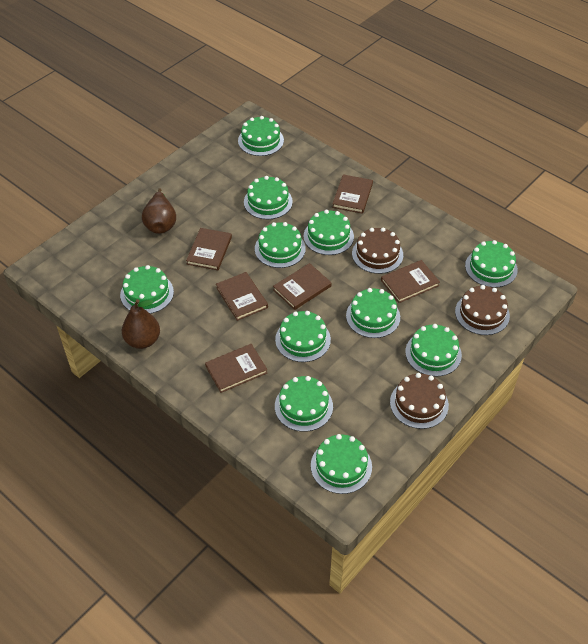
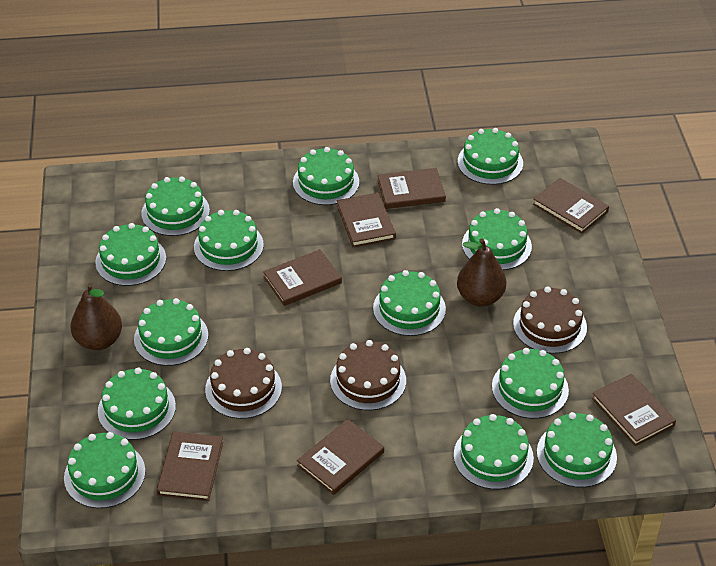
brown book: 6 -> 7
green cake: 11 -> 13

